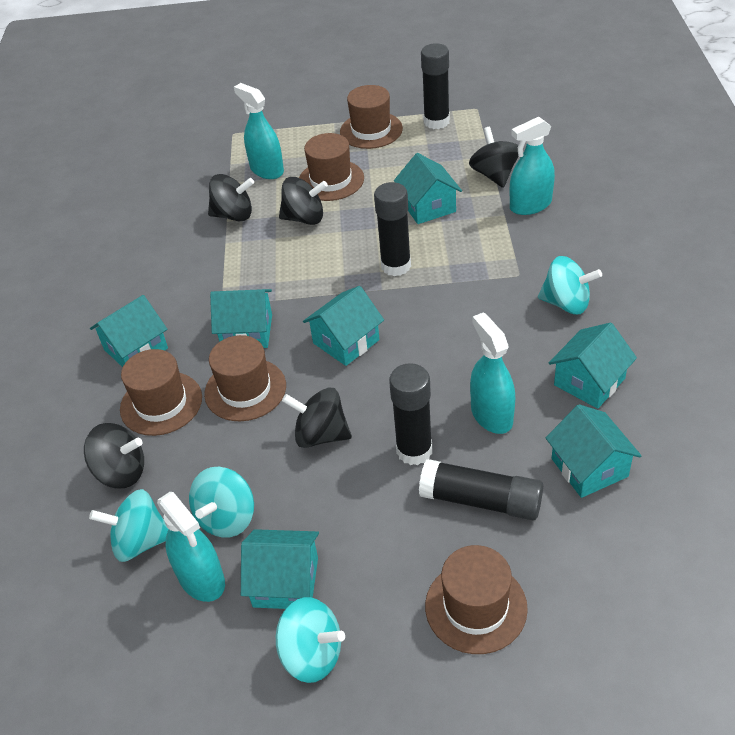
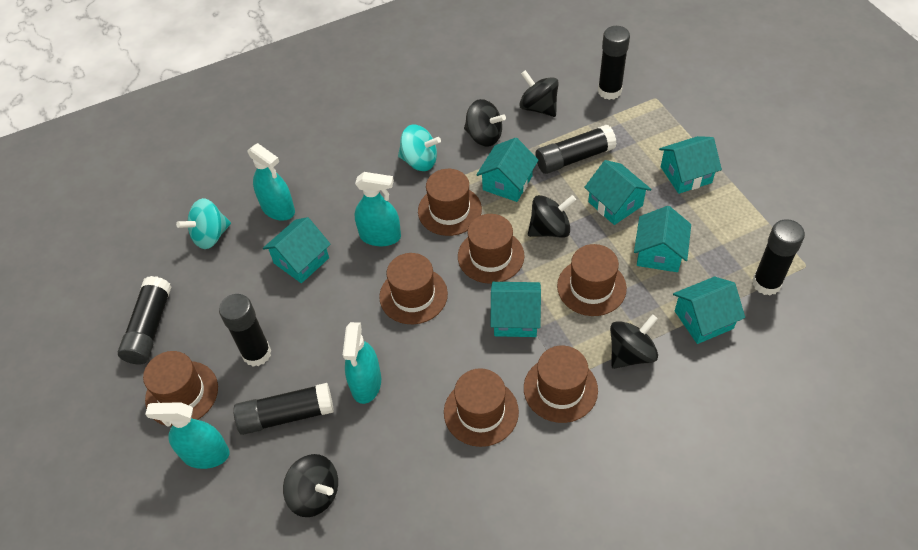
black glue stick: 4 -> 6
brown hat: 5 -> 7
turquoise spinning top: 4 -> 2

